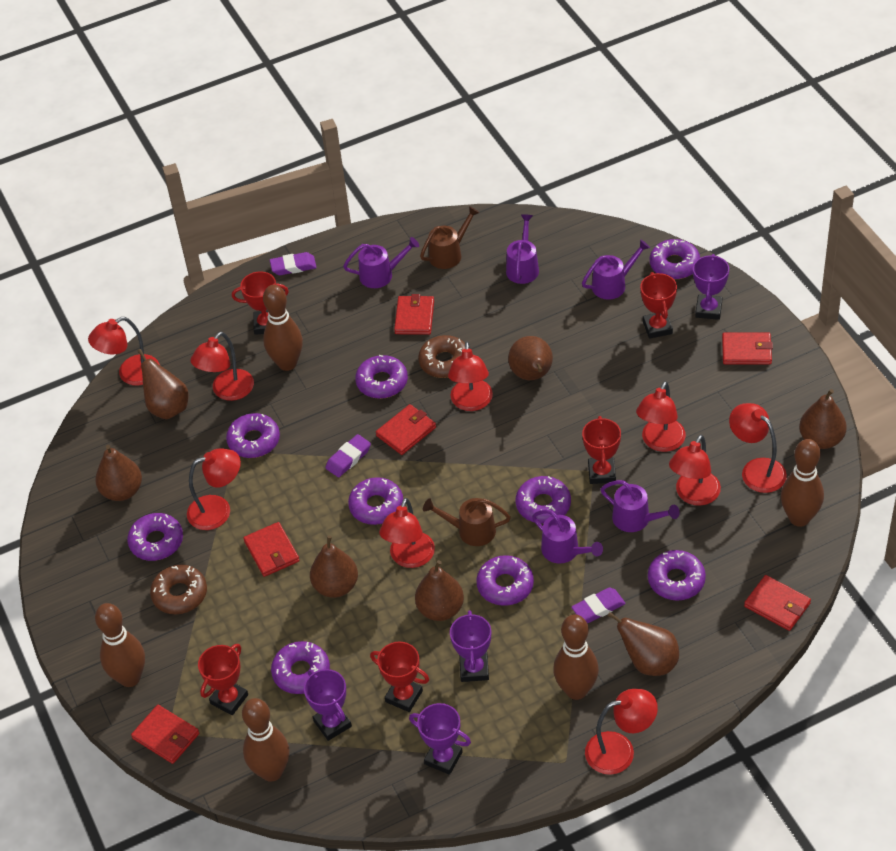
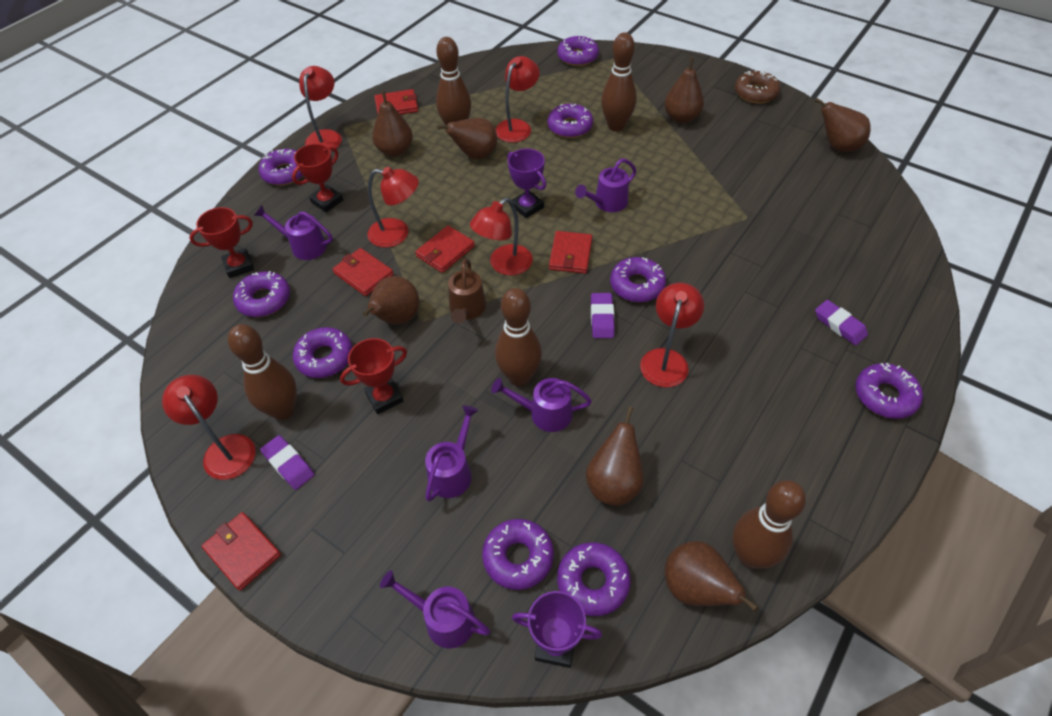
brown donut: 2 -> 1
brown watering can: 2 -> 1
purple trophy: 4 -> 2
red lamp: 9 -> 6
red trophy: 5 -> 3
red wallet: 6 -> 5

